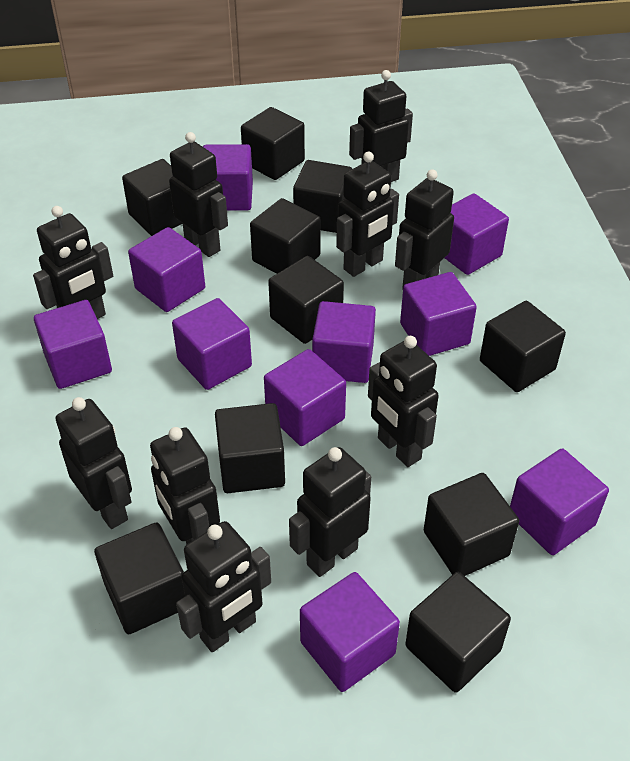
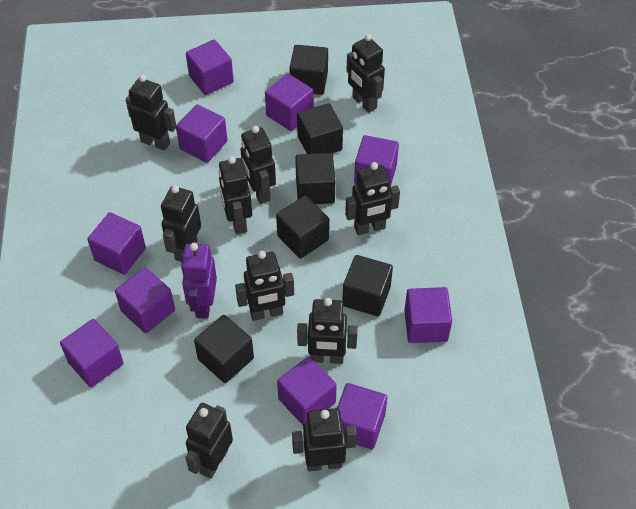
black cube: 10 -> 6
purple robot: 0 -> 1

